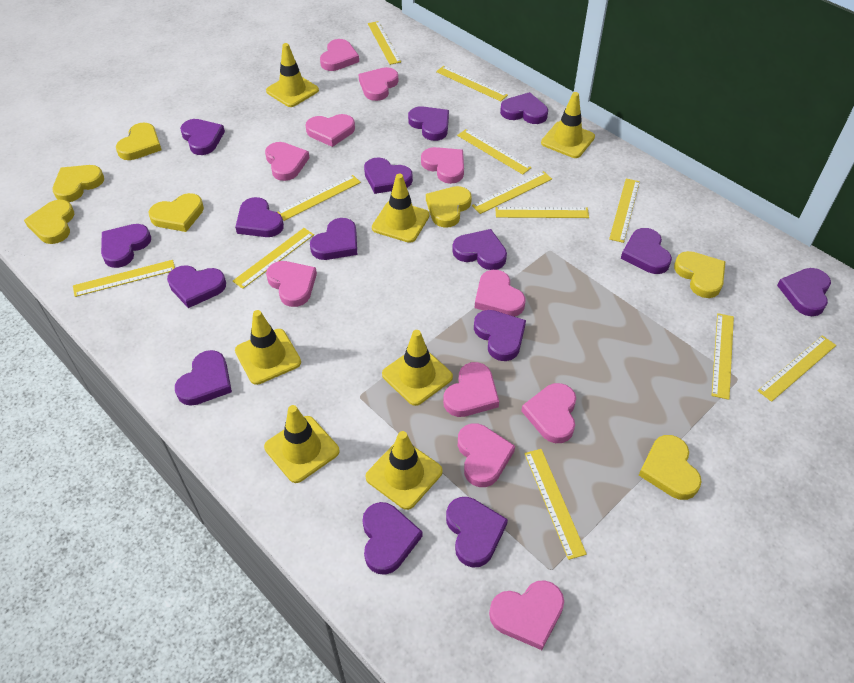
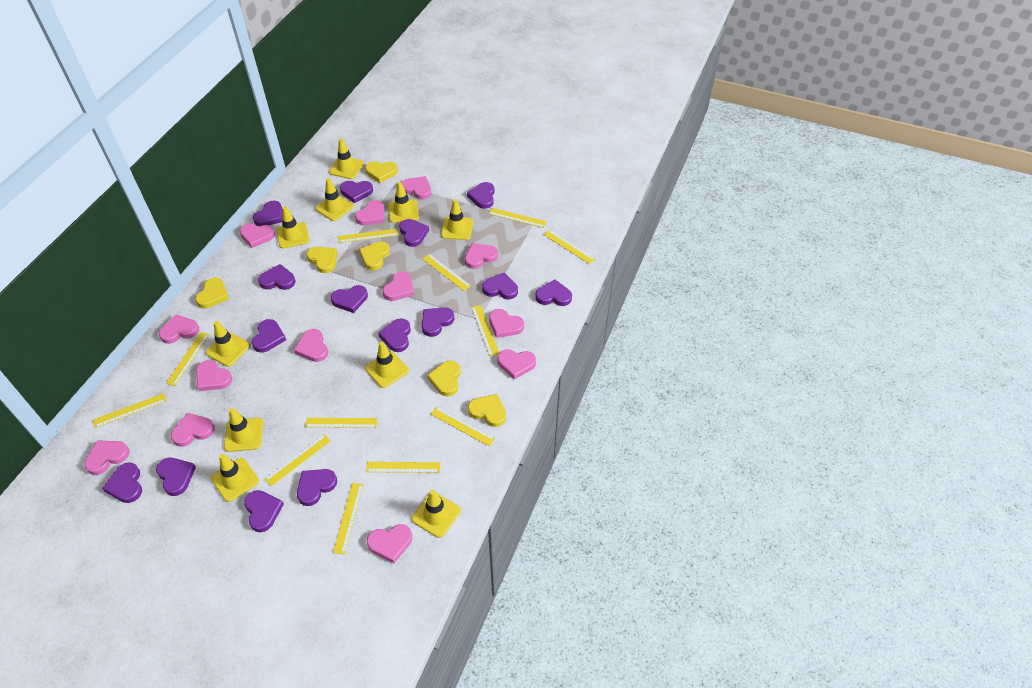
pink heart: 11 -> 13
yellow heart: 7 -> 6
yellow traffic cone: 7 -> 10

